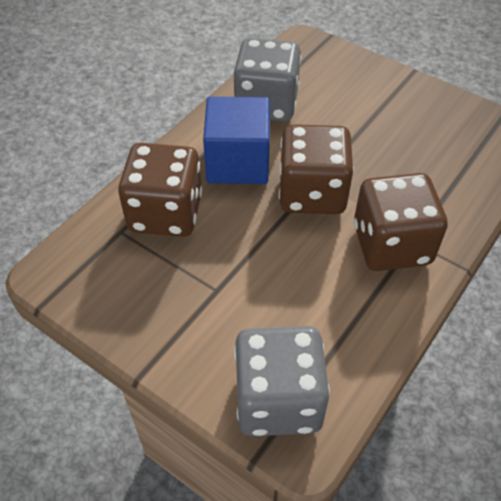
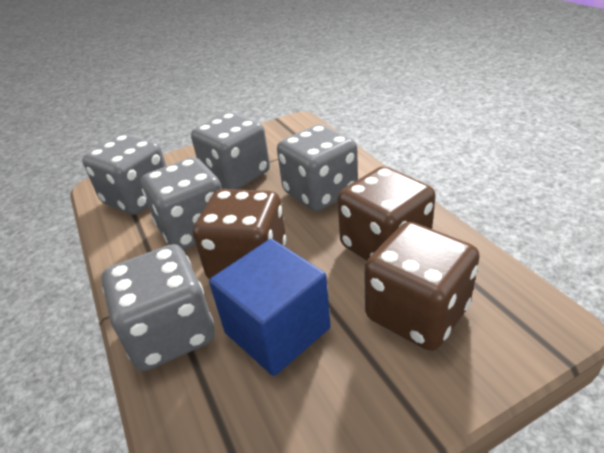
grey dice: 2 -> 5

